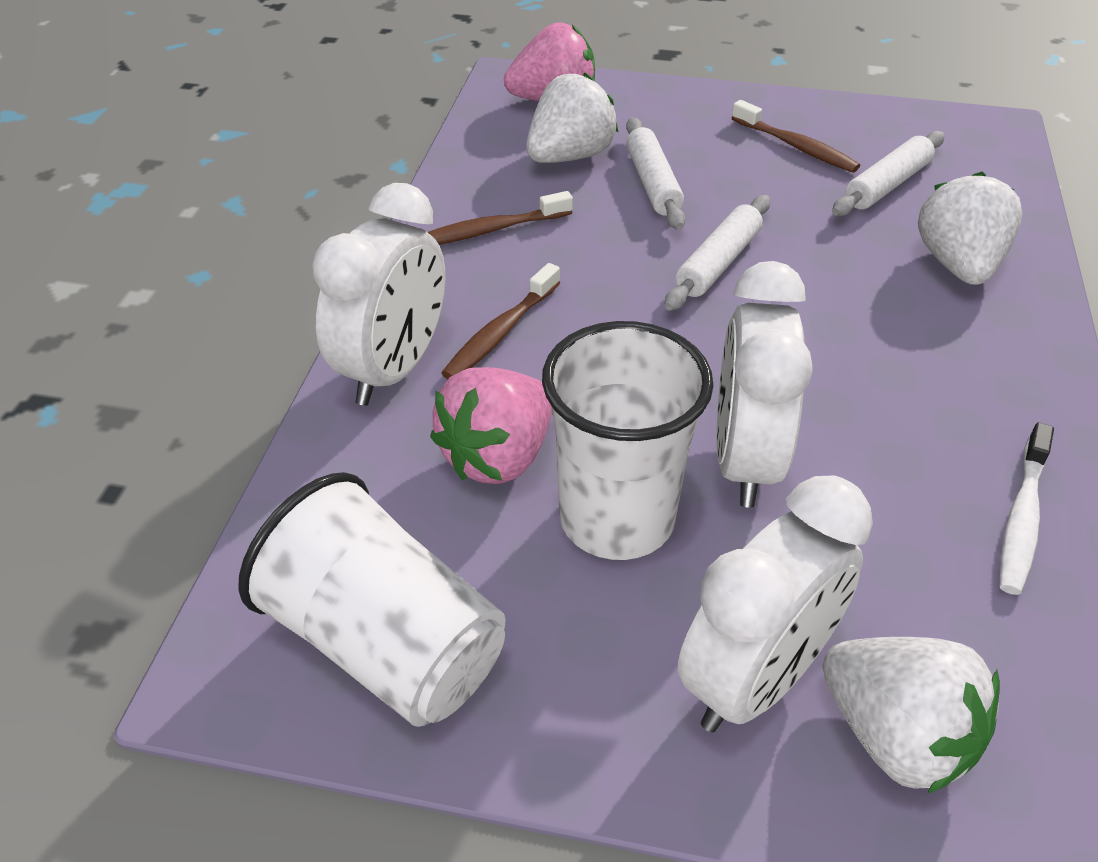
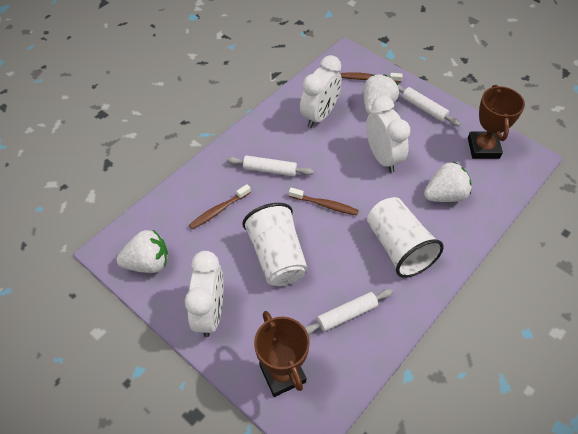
brown trophy: 0 -> 2
pink strawberry: 2 -> 0
white toothbrush: 1 -> 0

